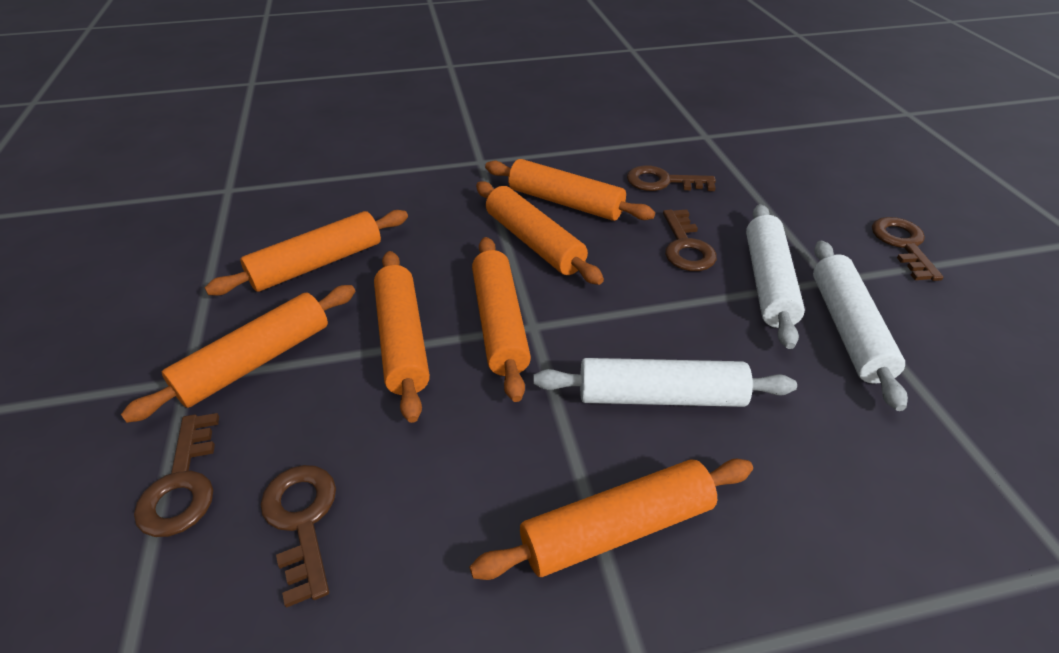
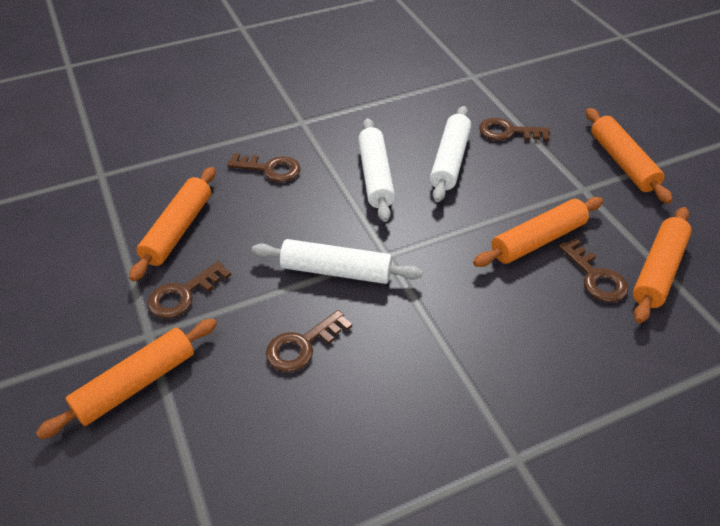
orange rolling pin: 7 -> 5

